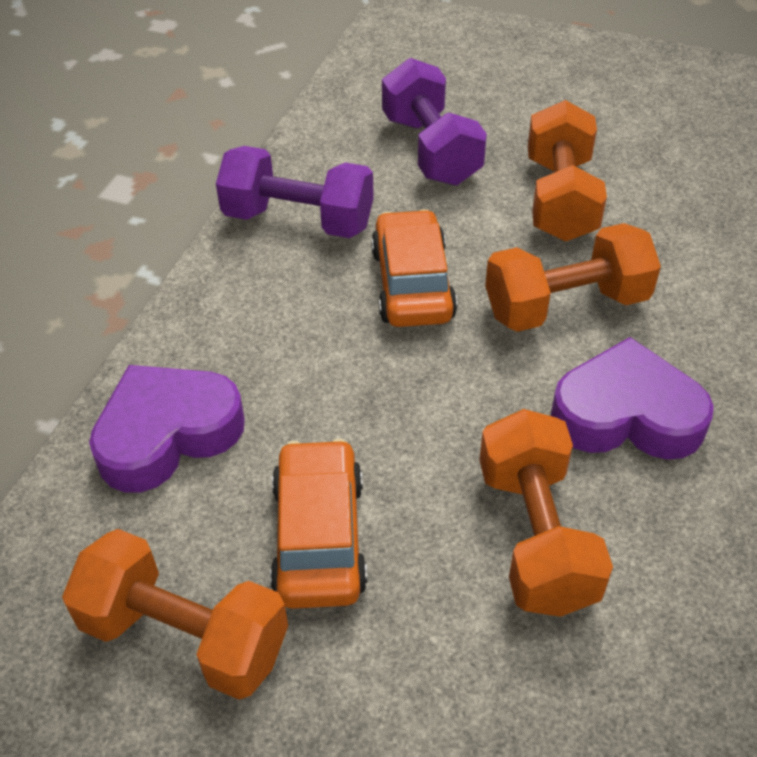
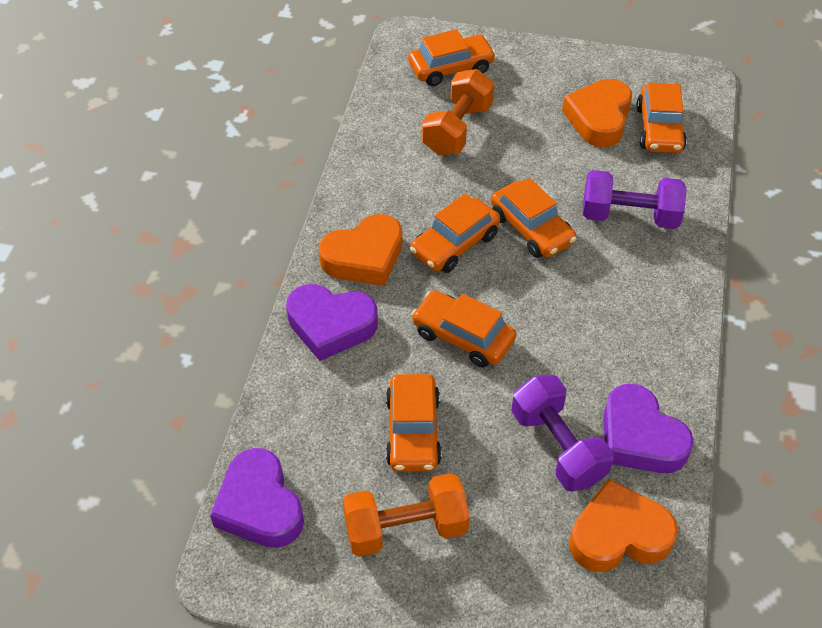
orange car: 2 -> 6
orange dumbbell: 4 -> 2
orange heart: 0 -> 3
purple heart: 2 -> 3

